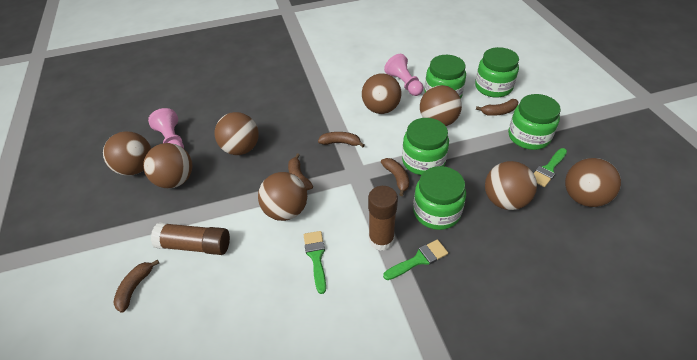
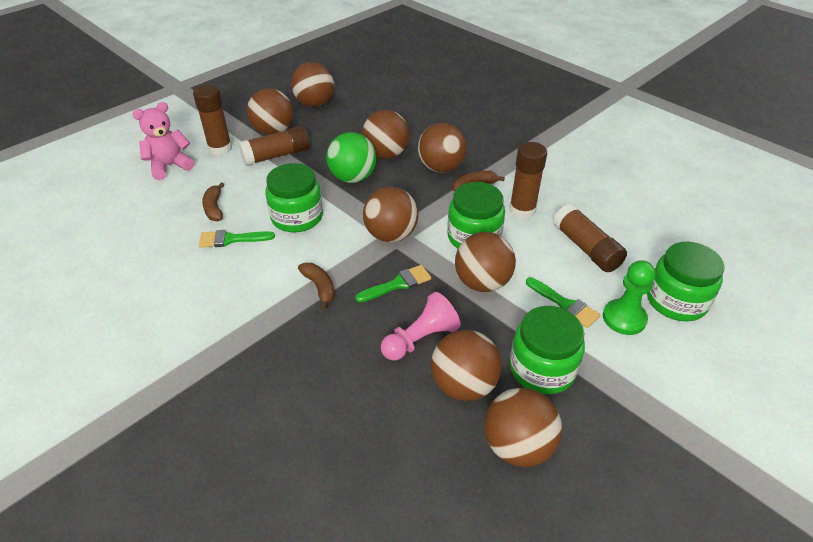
brown banana: 5 -> 3
brown glue stick: 2 -> 4
green ball: 0 -> 1
green jar: 5 -> 4
green pawn: 0 -> 1
pink pawn: 2 -> 1
pink teddy bear: 0 -> 1

